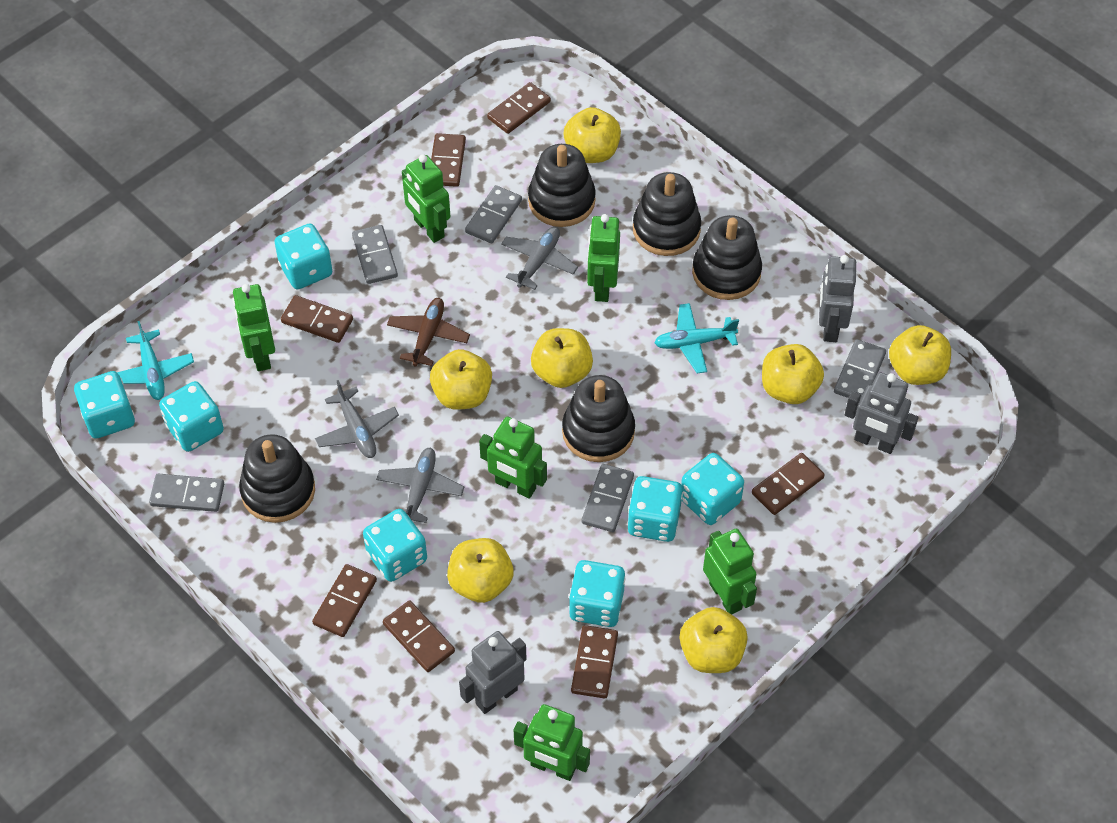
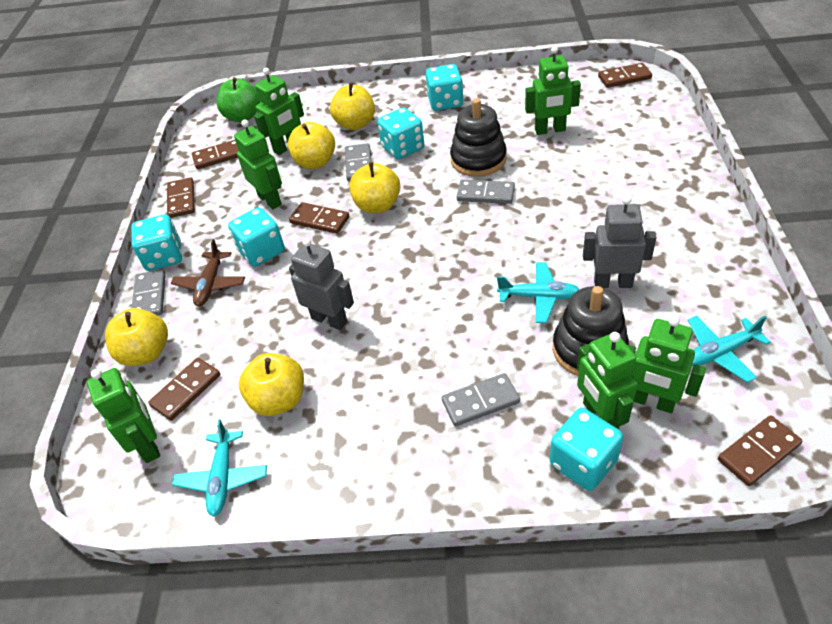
black stacking toy: 5 -> 2
brown domino: 7 -> 6
green apple: 0 -> 1
grey domino: 5 -> 4
grey plane: 3 -> 0
grey robot: 3 -> 2
turquoise dice: 7 -> 5
turquoise plane: 2 -> 3
yellow apple: 7 -> 5

